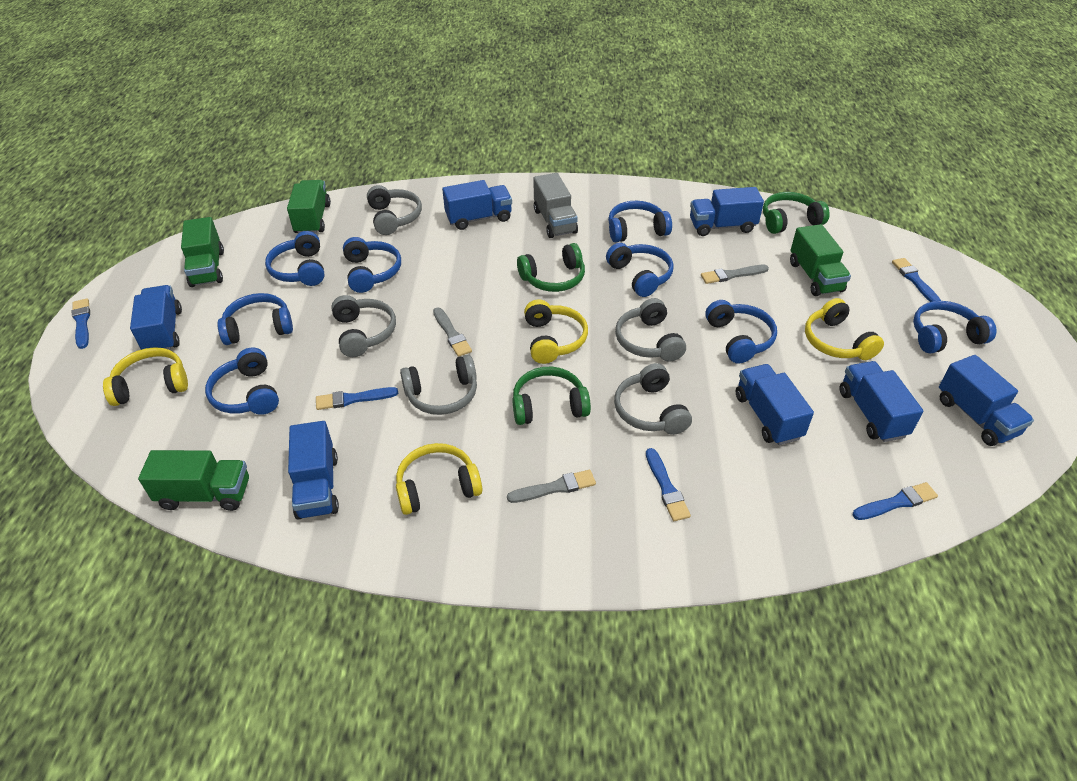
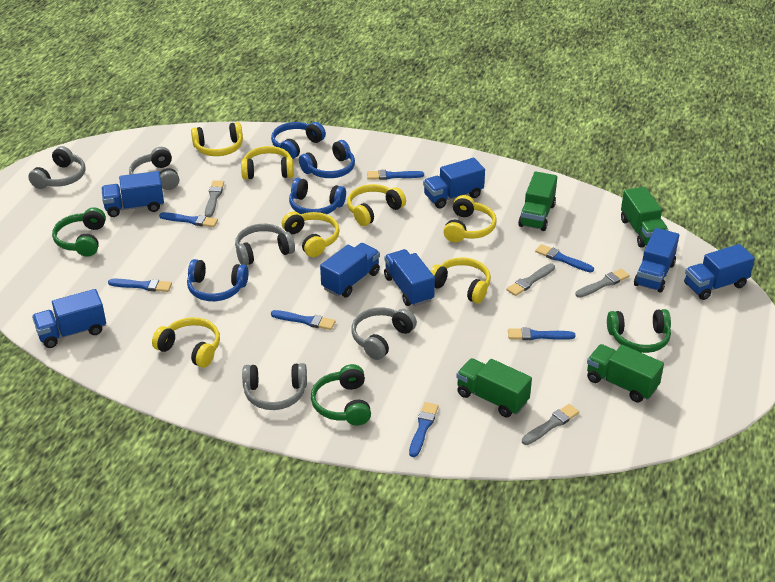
blue brush: 5 -> 7
blue headphones: 8 -> 4
grey brush: 3 -> 4
grey truck: 1 -> 0
yellow headphones: 4 -> 7

